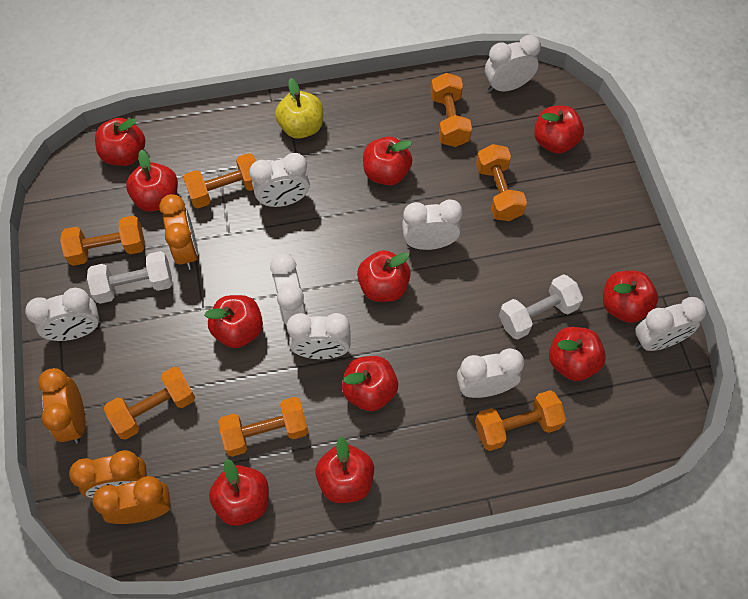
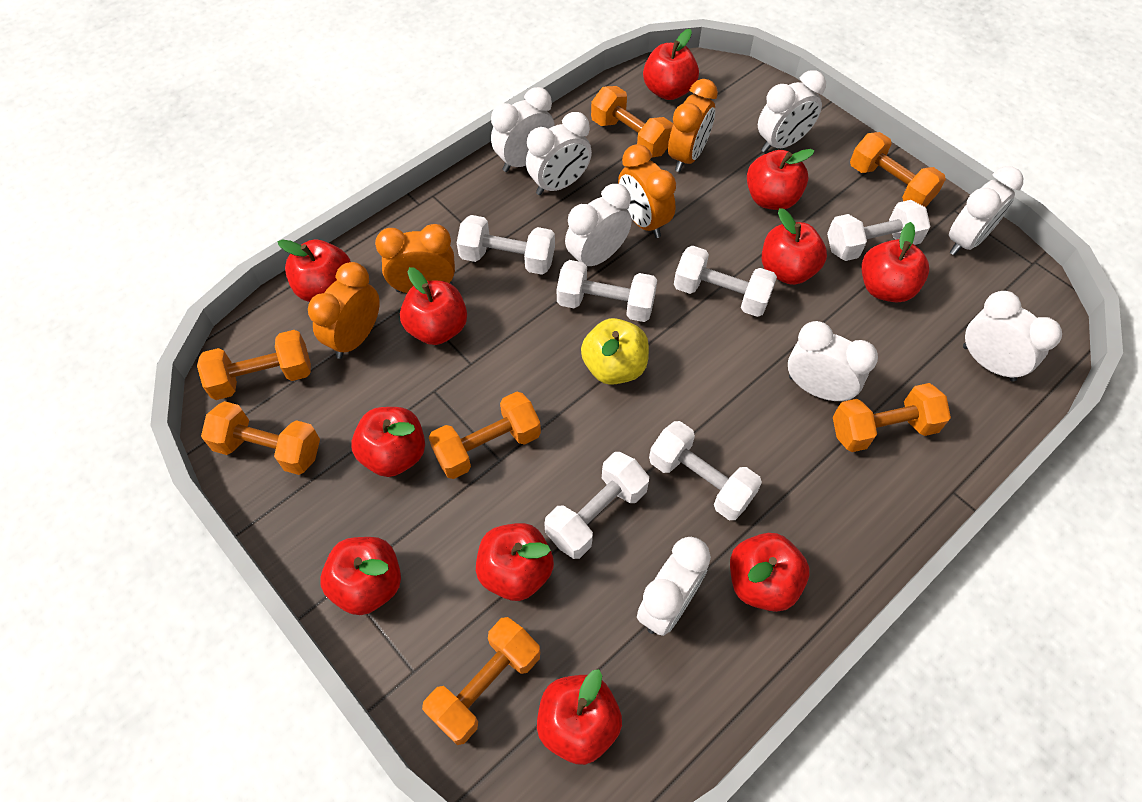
white dumbbell: 2 -> 6

